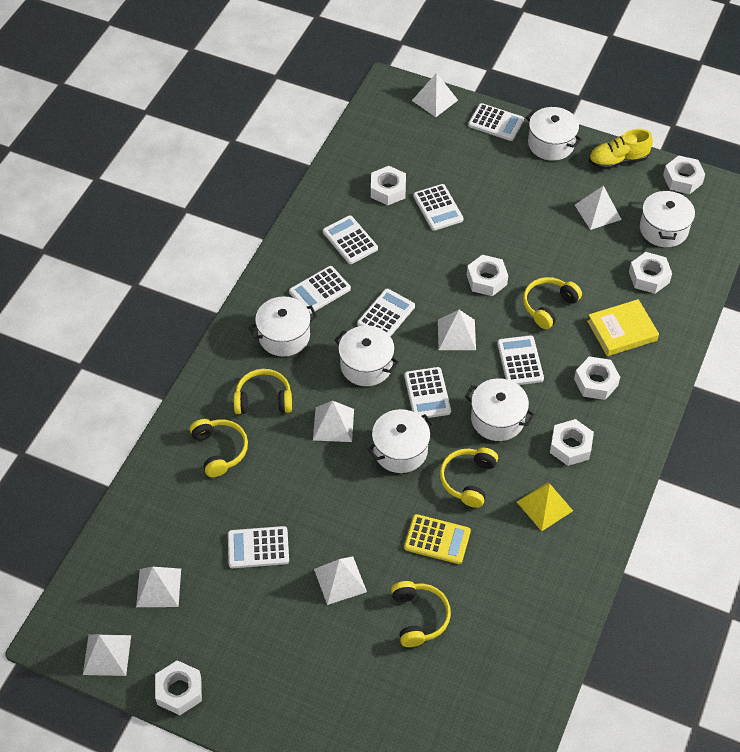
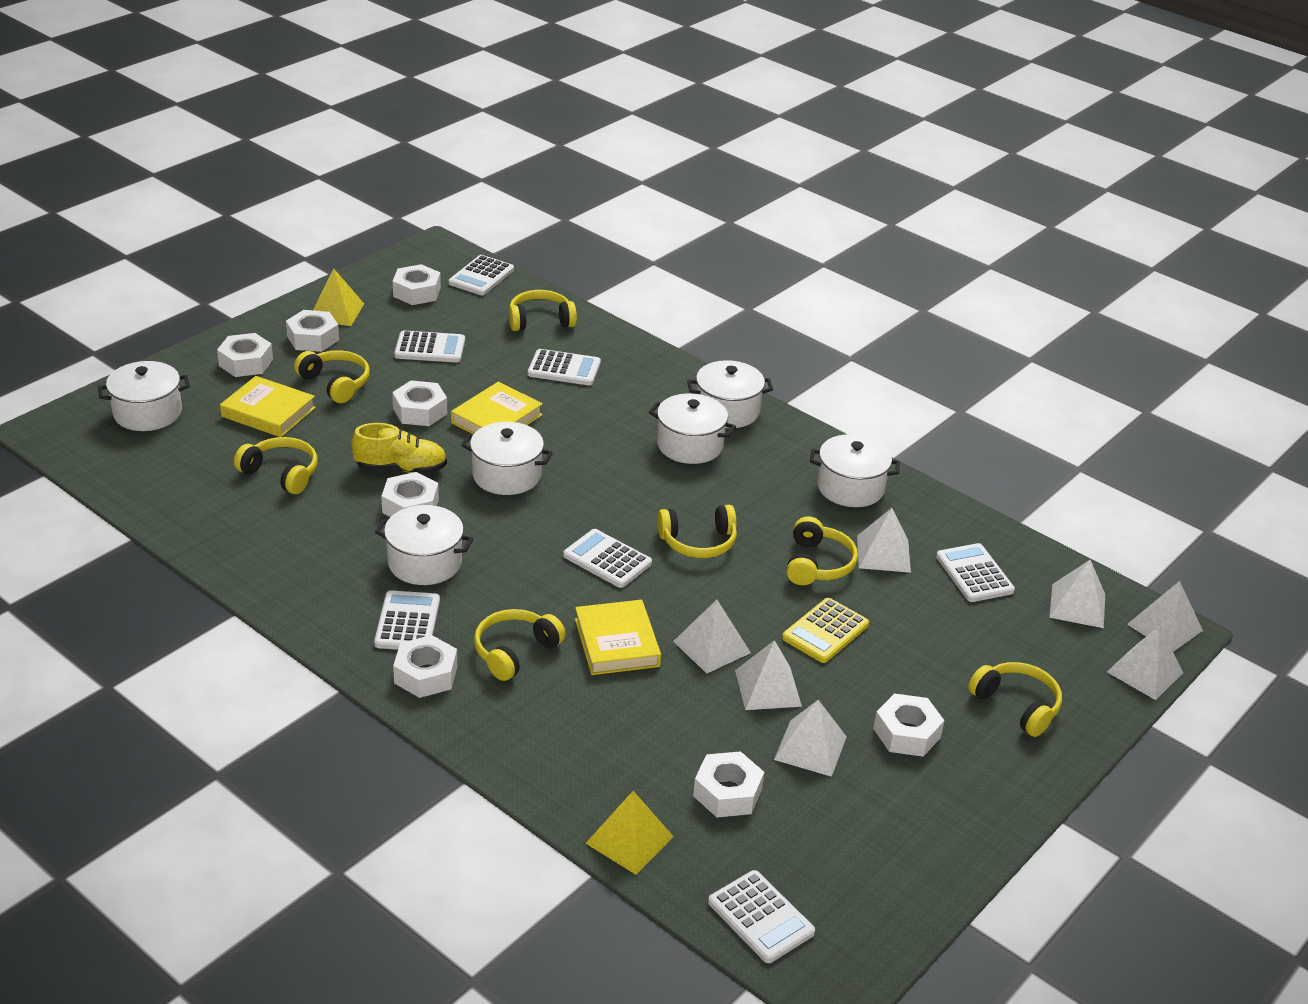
white calculator: 8 -> 7
white nut: 7 -> 8
yellow book: 1 -> 3
yellow headphones: 5 -> 7
yellow pyramid: 1 -> 2

